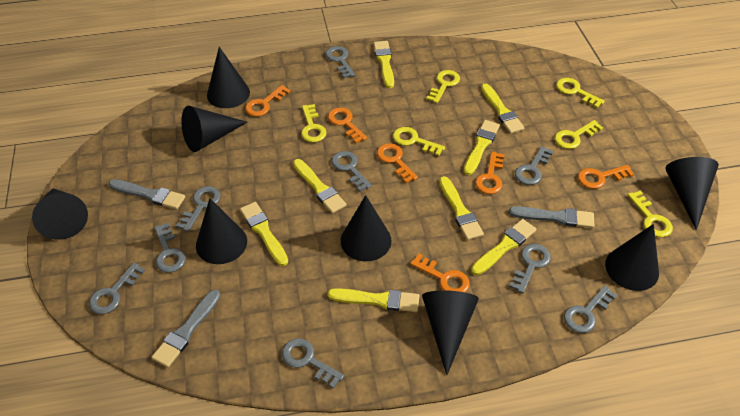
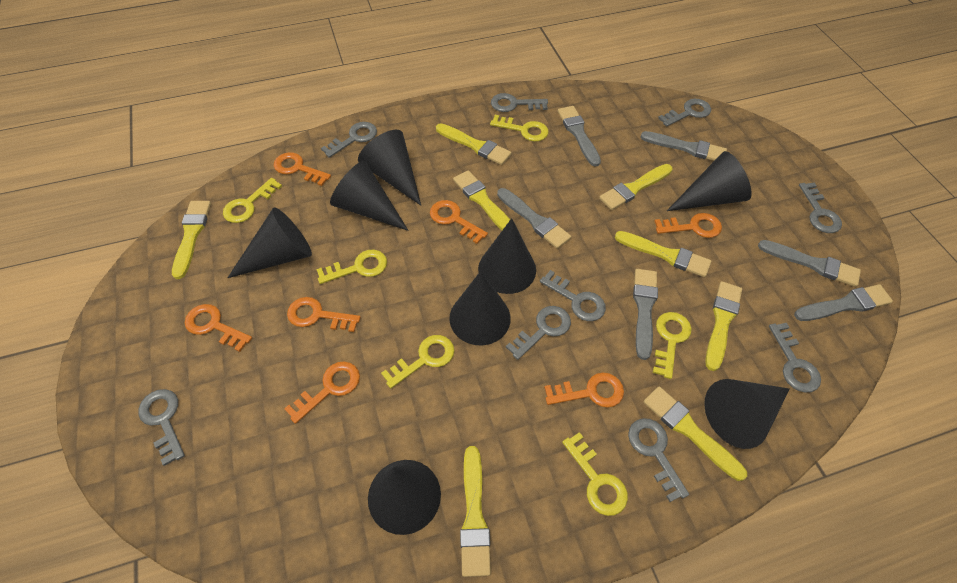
grey brush: 3 -> 6
orange key: 6 -> 7

